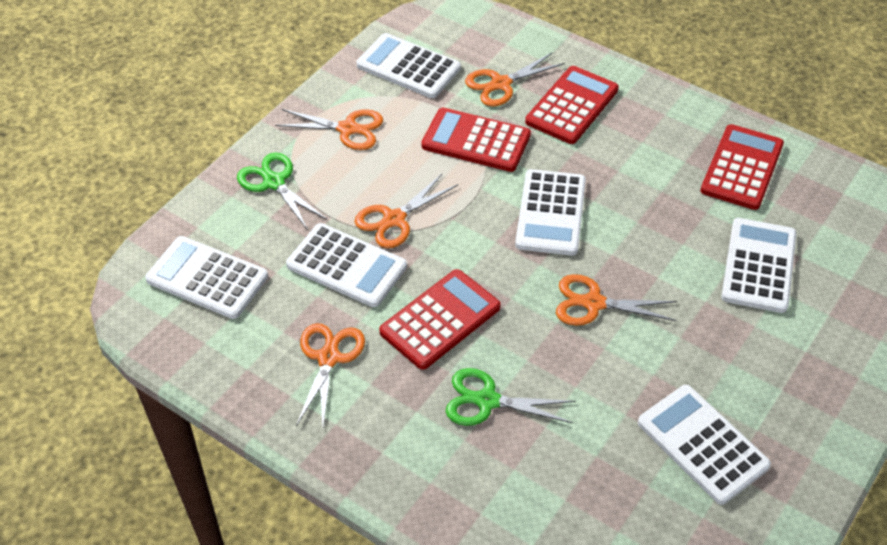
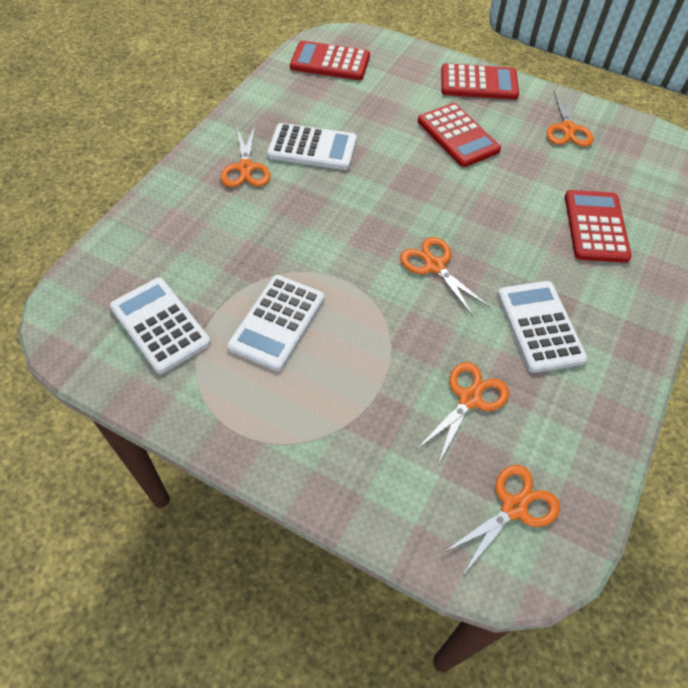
green scissors: 2 -> 0
white calculator: 6 -> 4

